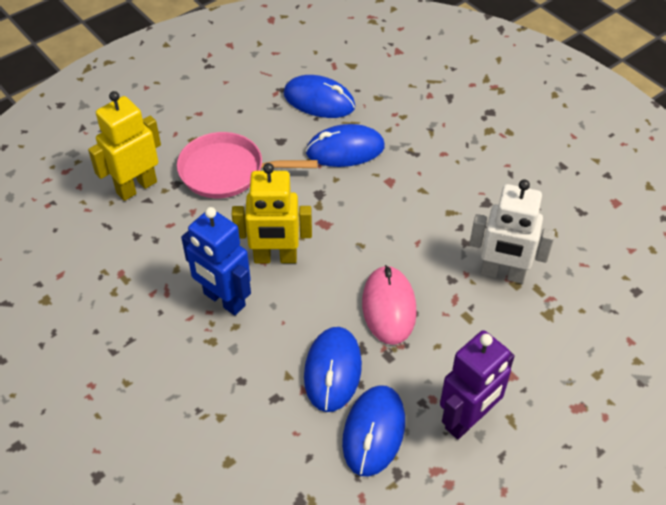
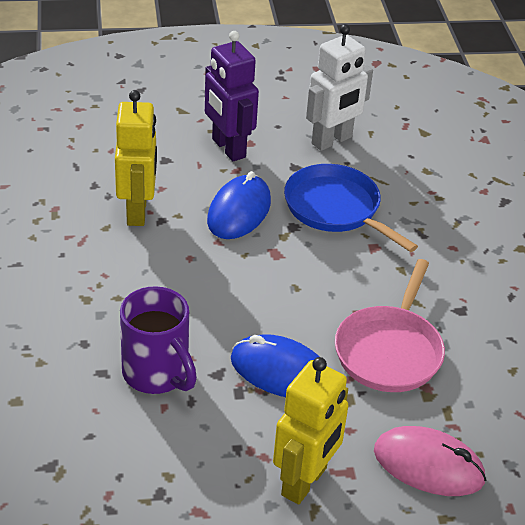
blue mouse: 4 -> 2
blue pan: 0 -> 1
blue robot: 1 -> 0
purple mug: 0 -> 1

